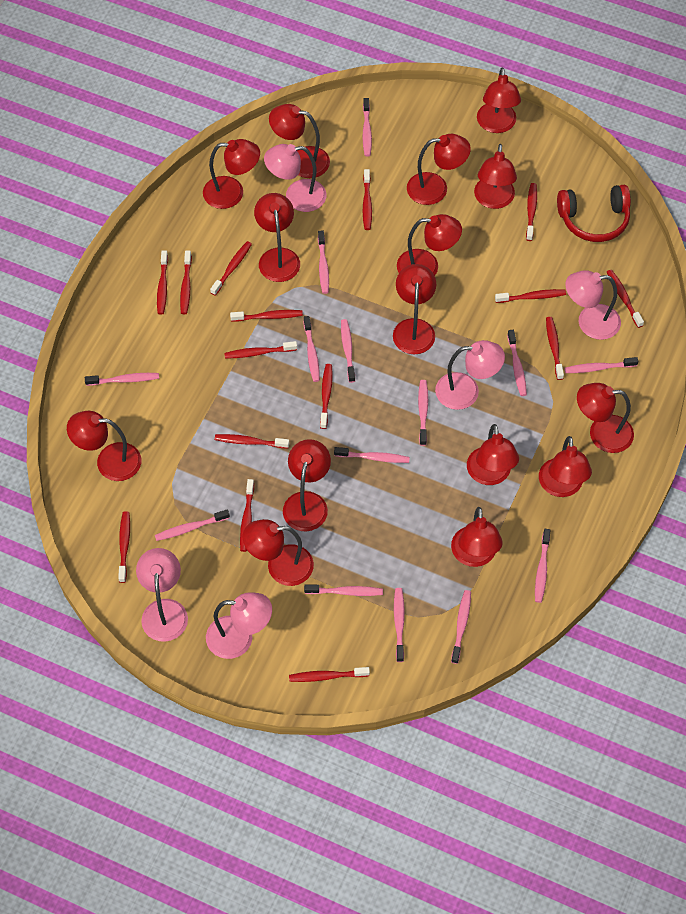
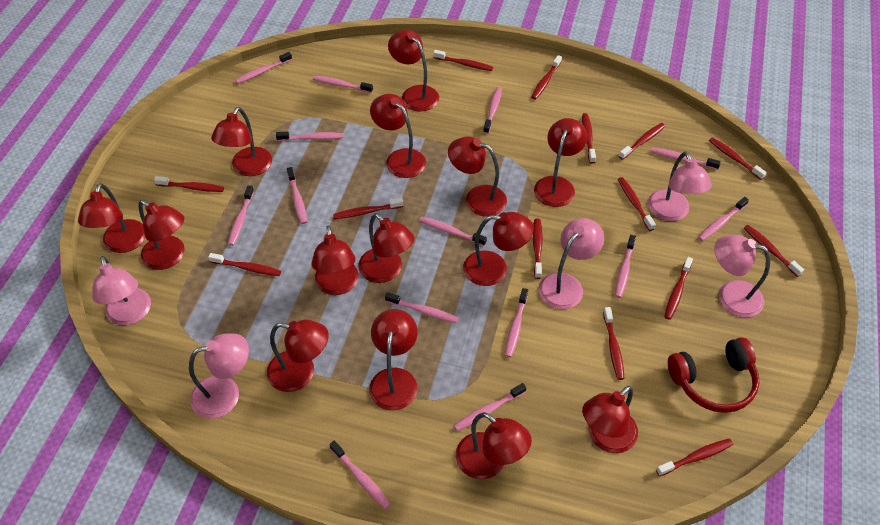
red lamp: 15 -> 14
red toothbrush: 15 -> 14

